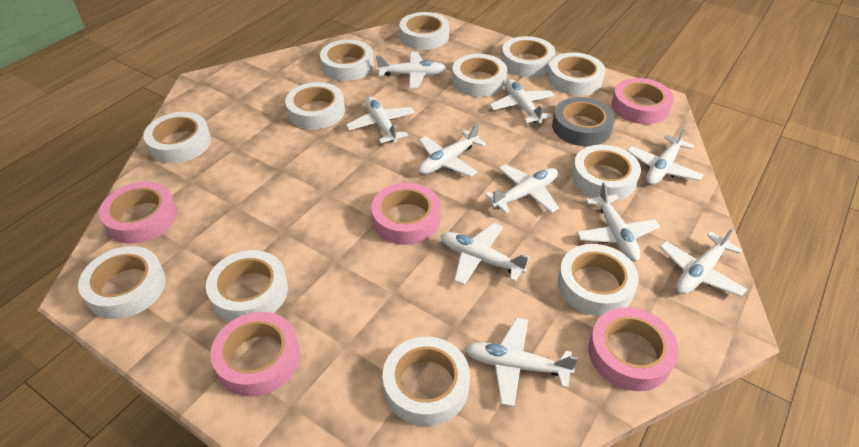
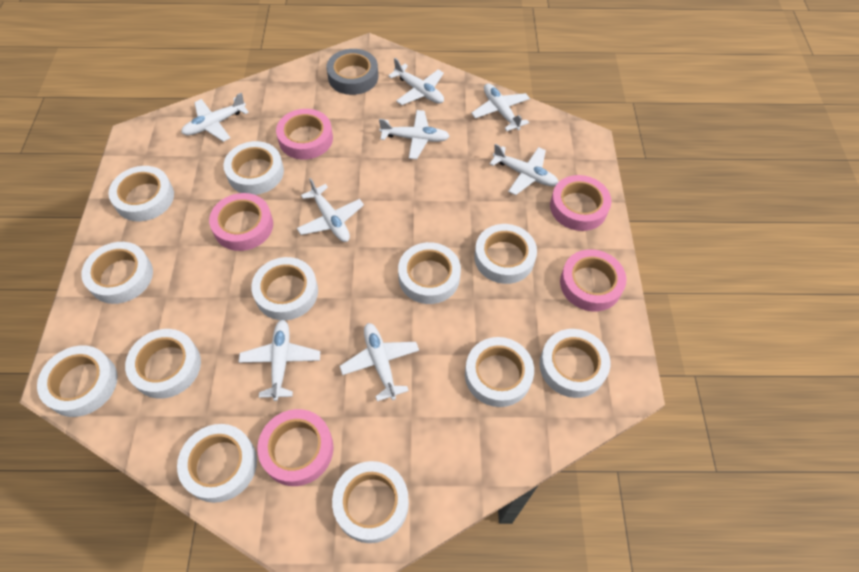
white plane: 10 -> 8

